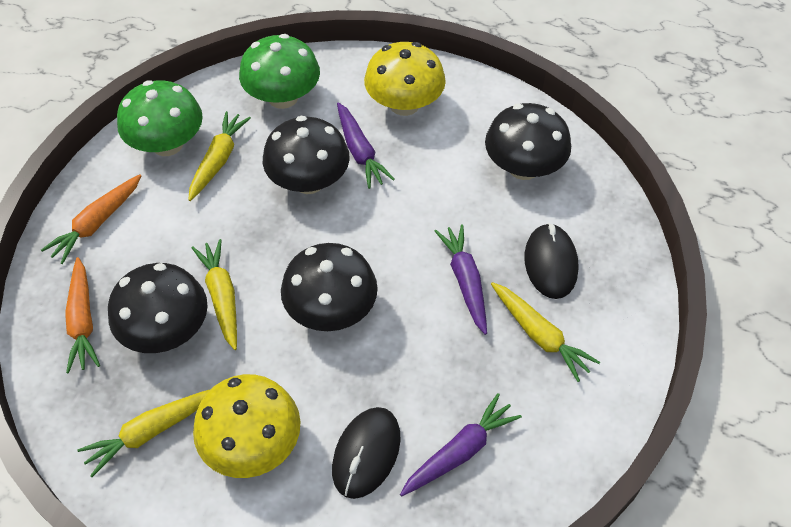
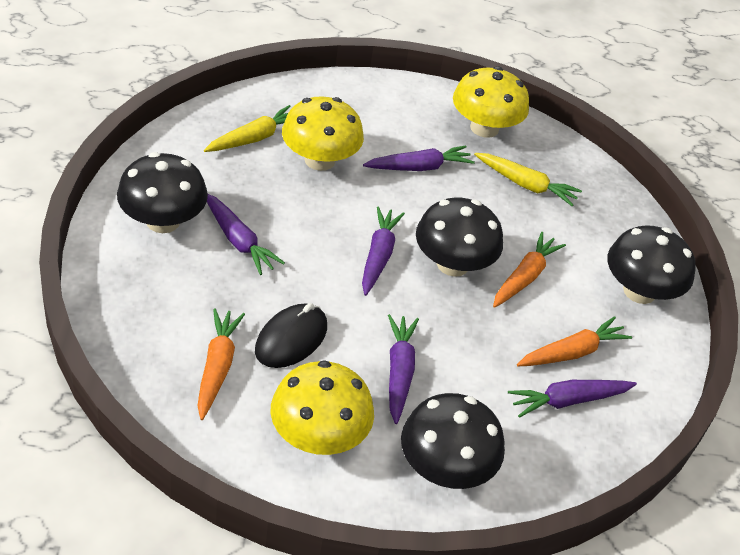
black mouse: 2 -> 1
green mushroom: 2 -> 0
orange carrot: 2 -> 3
purple carrot: 3 -> 5
yellow carrot: 4 -> 2
yellow mushroom: 2 -> 3

